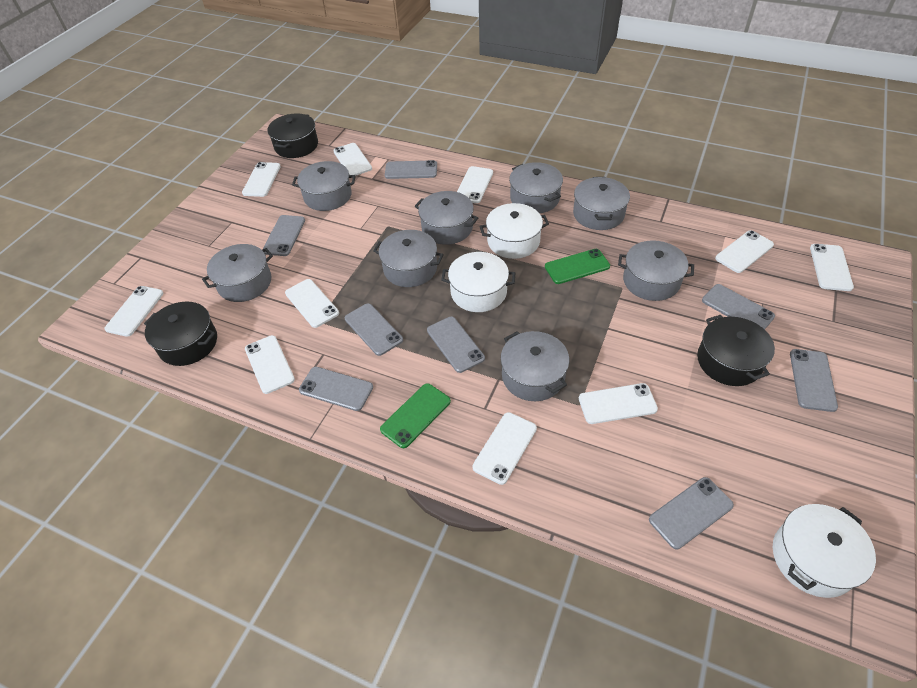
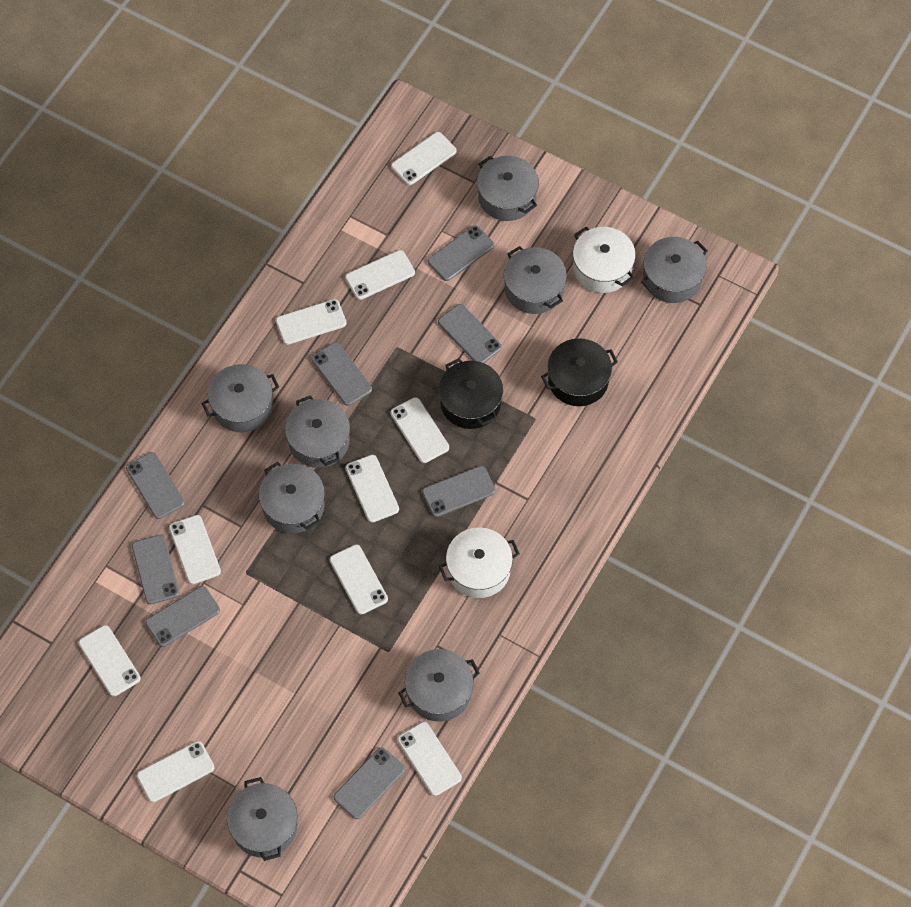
black pot: 3 -> 2
green phone: 2 -> 0
white pot: 3 -> 2

